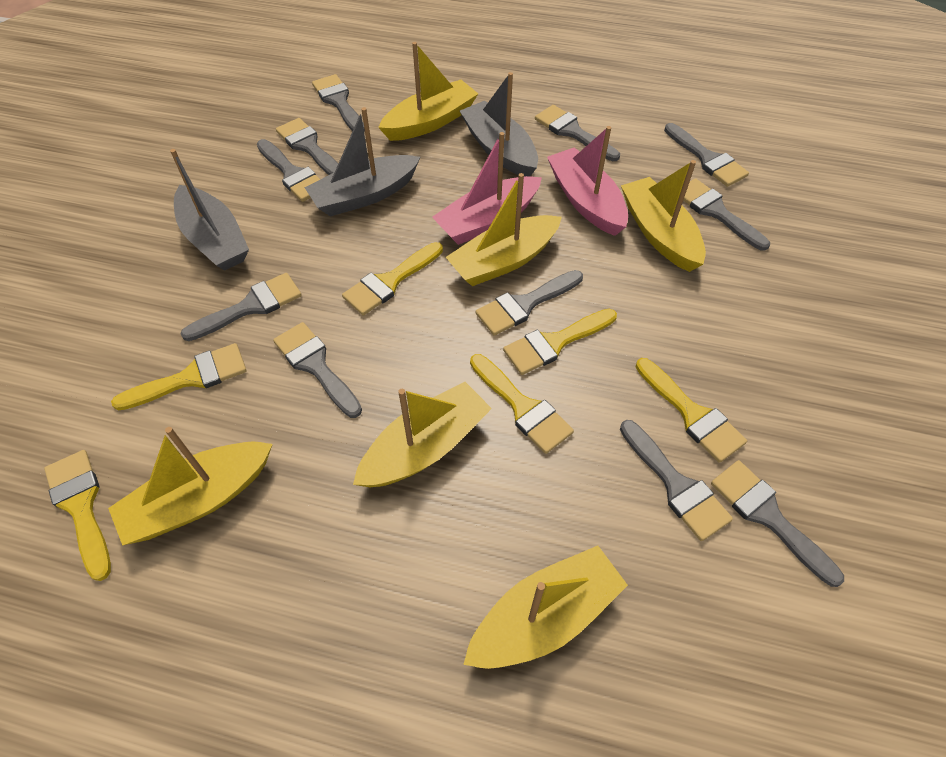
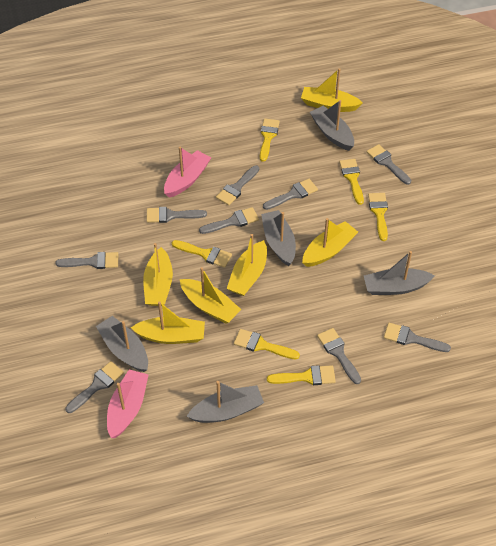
grey boat: 3 -> 5
grey brush: 11 -> 9

